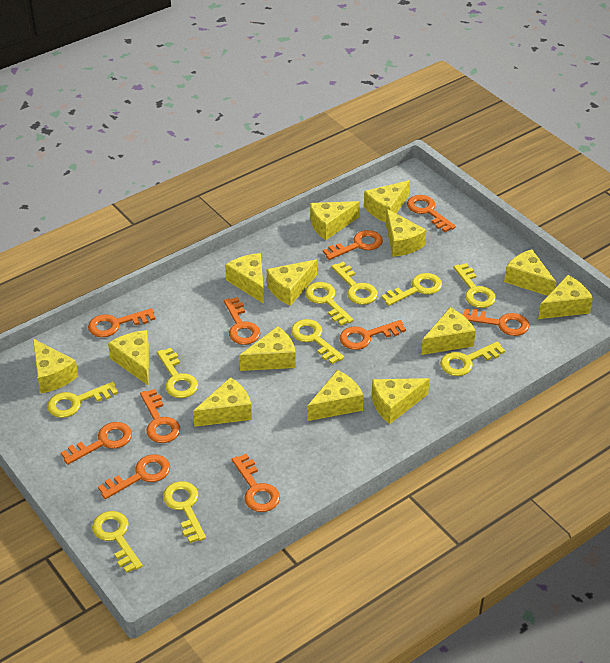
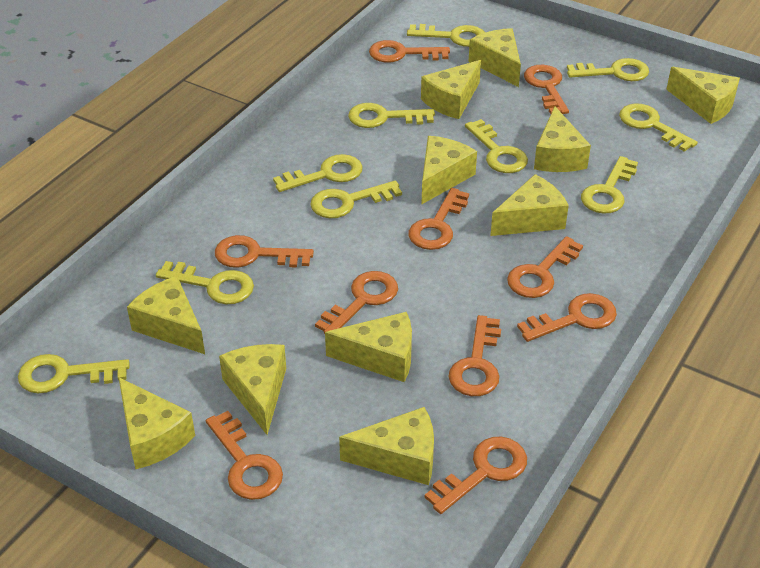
yellow cheese: 14 -> 11

